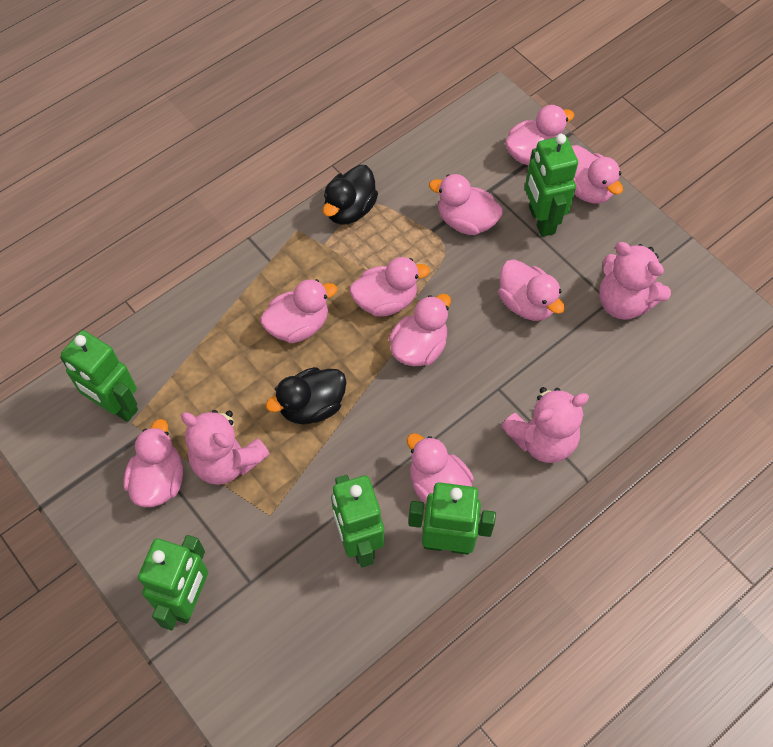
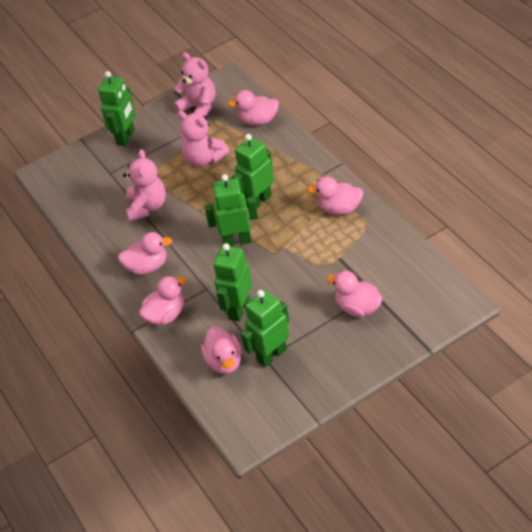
black duck: 2 -> 0
pink duck: 9 -> 6

